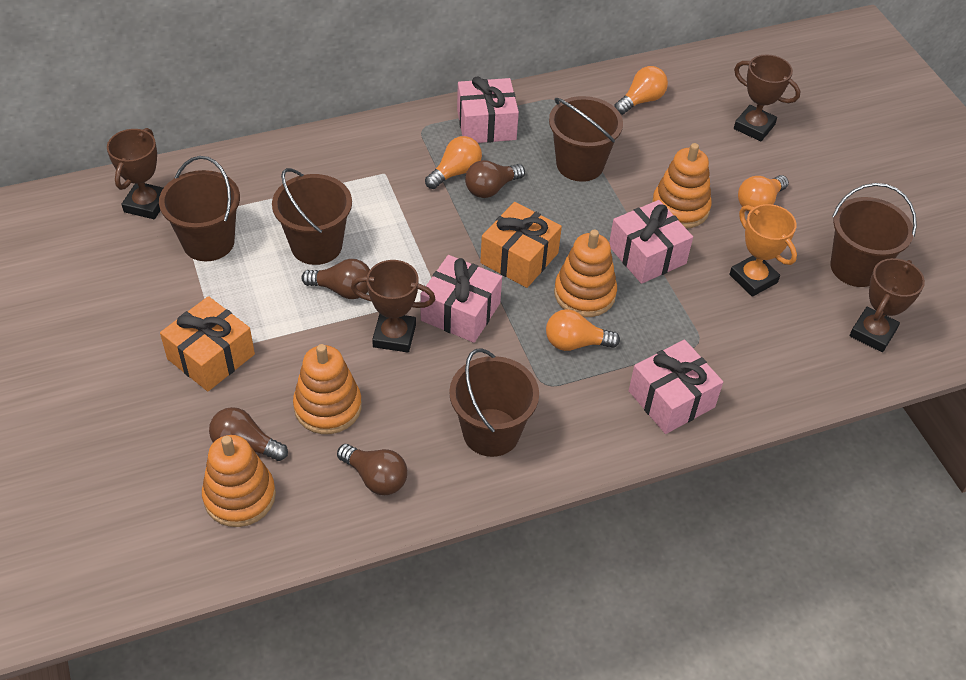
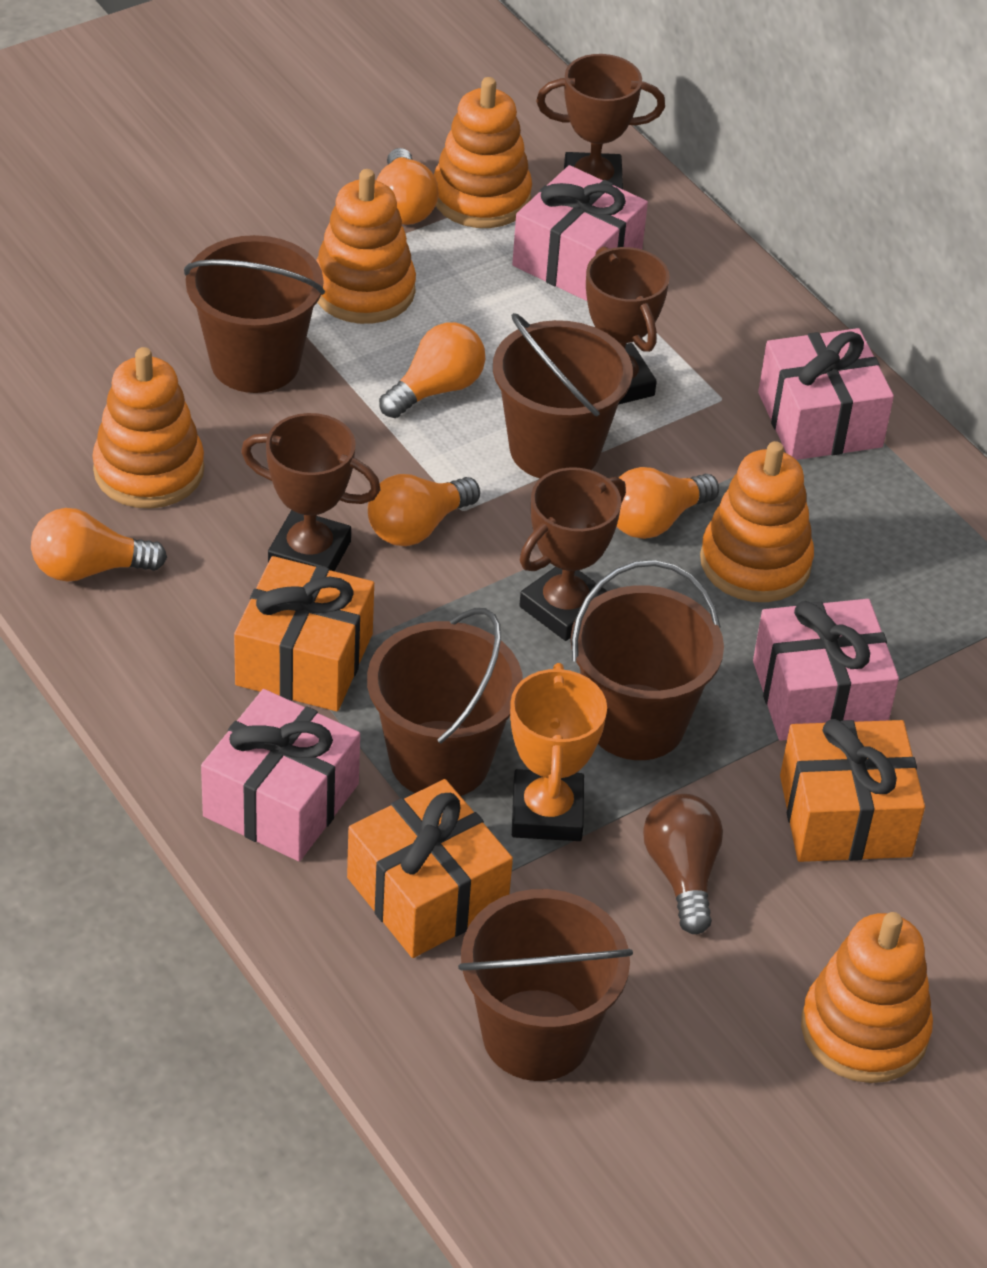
brown light bulb: 4 -> 1
orange gift: 2 -> 3
orange light bulb: 4 -> 5
orange stacking toy: 4 -> 5

